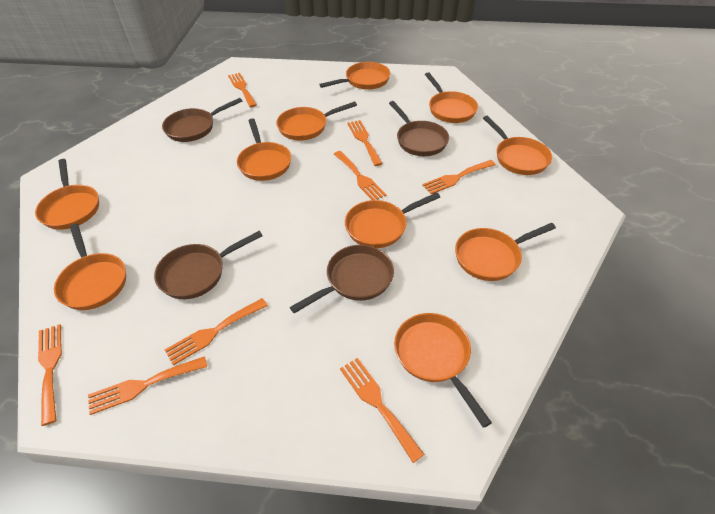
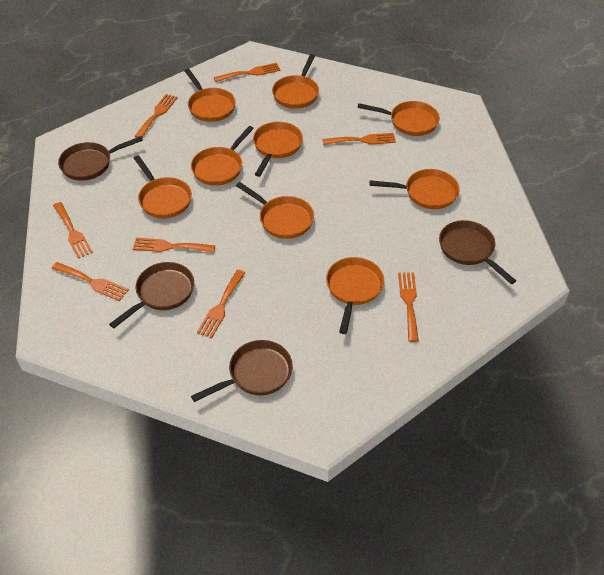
orange pan: 10 -> 9

